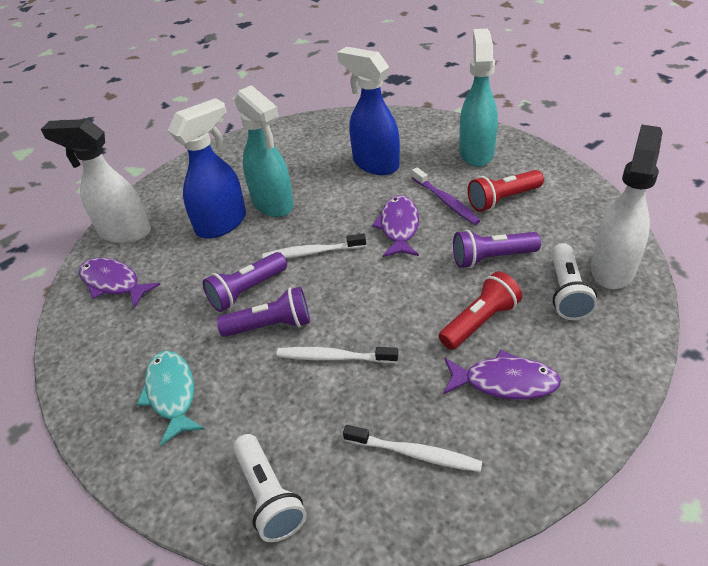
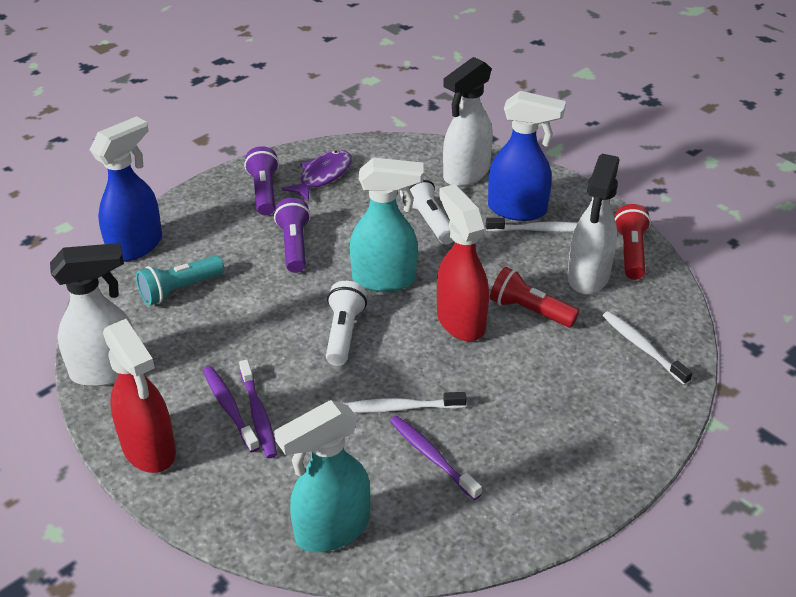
purple fish: 3 -> 1
purple flashlight: 3 -> 2
purple toothbrush: 1 -> 3
red spray bottle: 0 -> 2
turquoise fish: 1 -> 0
turquoise flashlight: 0 -> 1
white spray bottle: 2 -> 3

